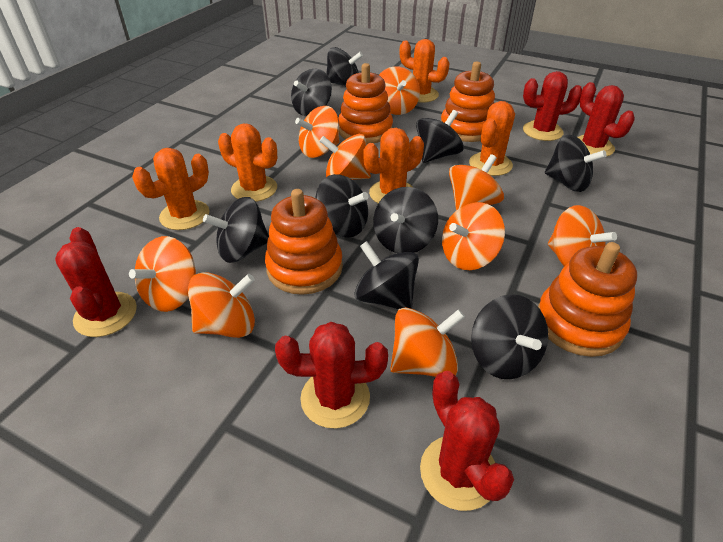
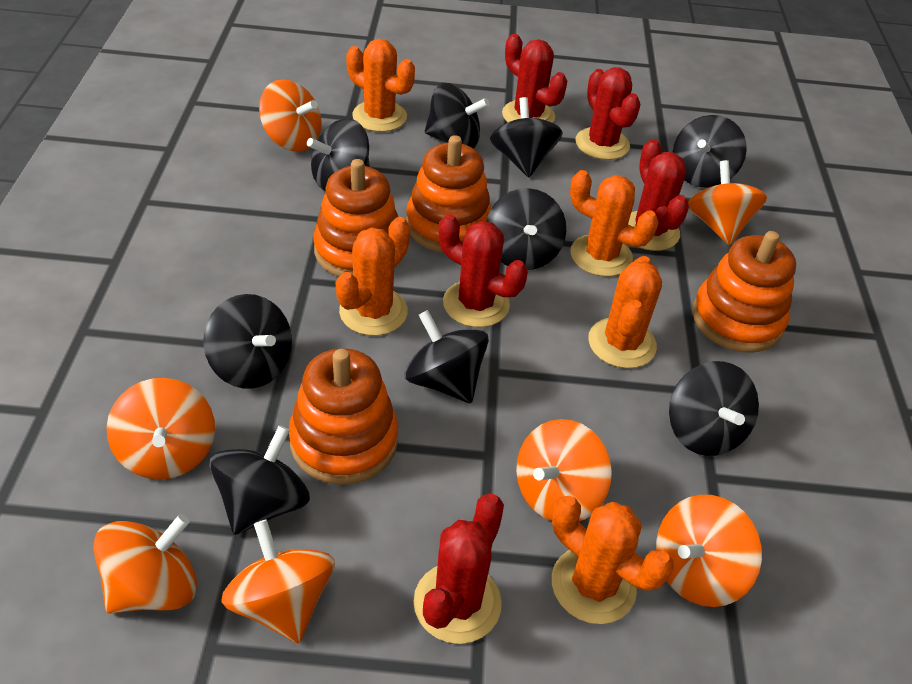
orange spinning top: 9 -> 7

